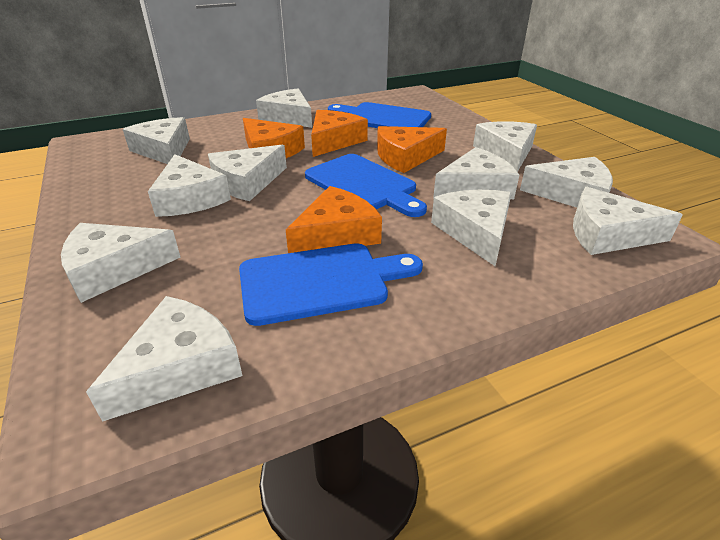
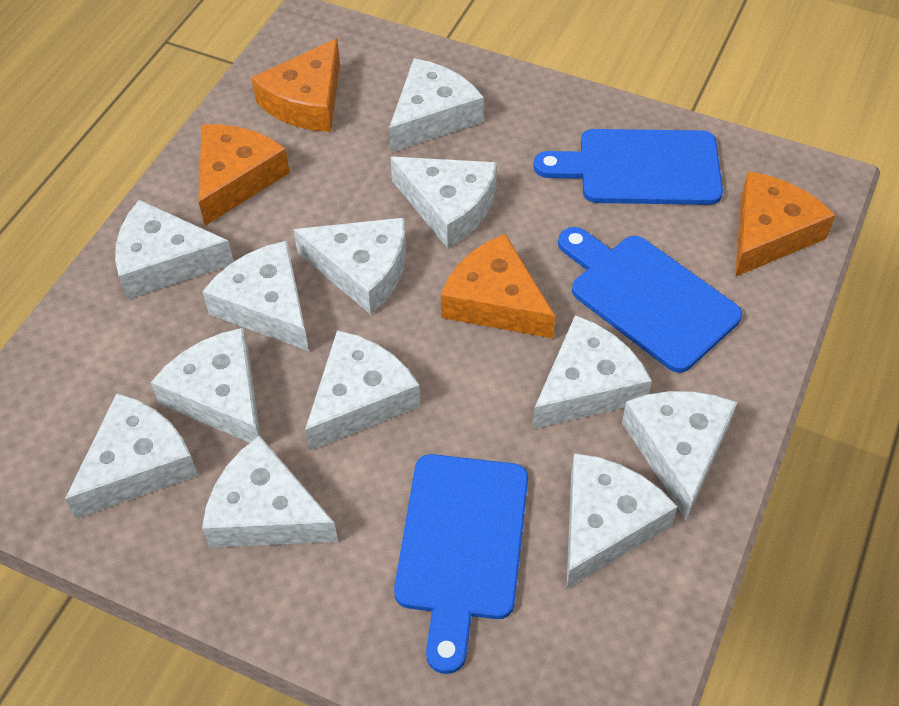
white cheese: 11 -> 12

